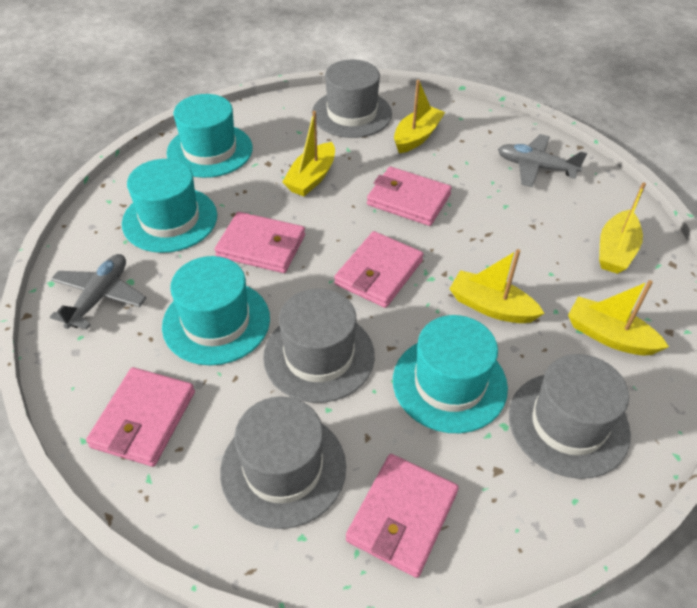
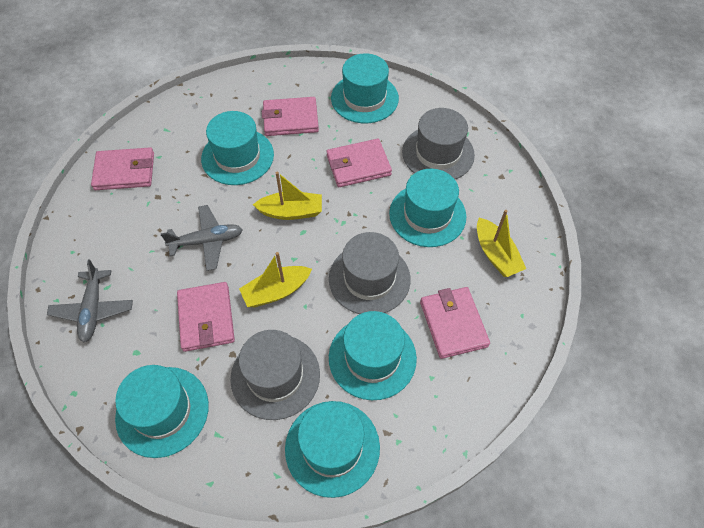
grey hat: 4 -> 3
turquoise hat: 4 -> 6
yellow boat: 5 -> 3

